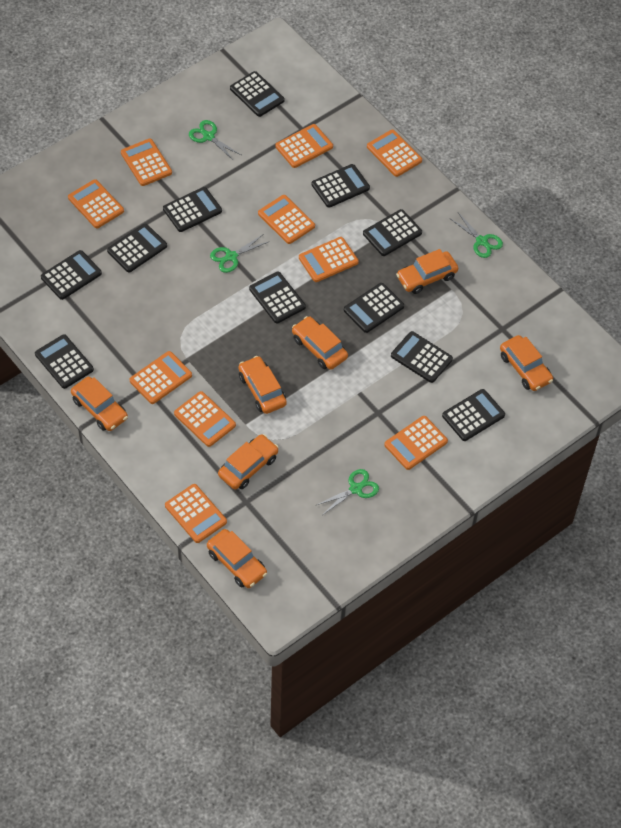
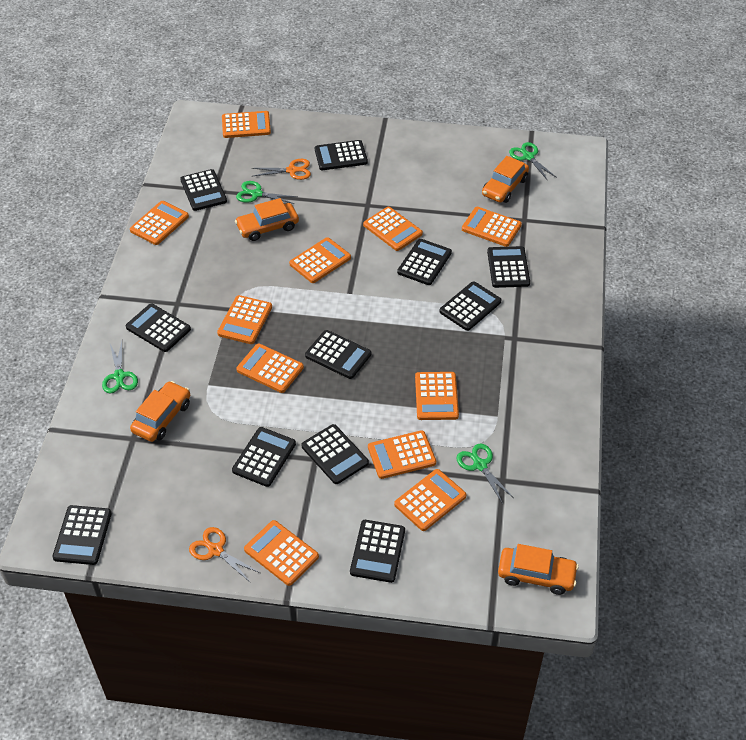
orange calculator: 10 -> 11
orange car: 7 -> 4
orange scissors: 0 -> 2

